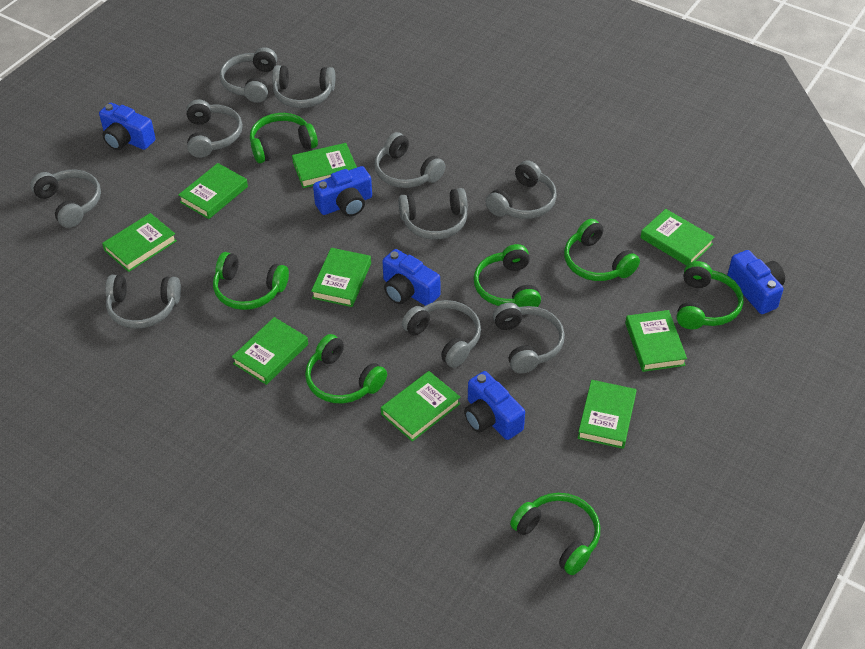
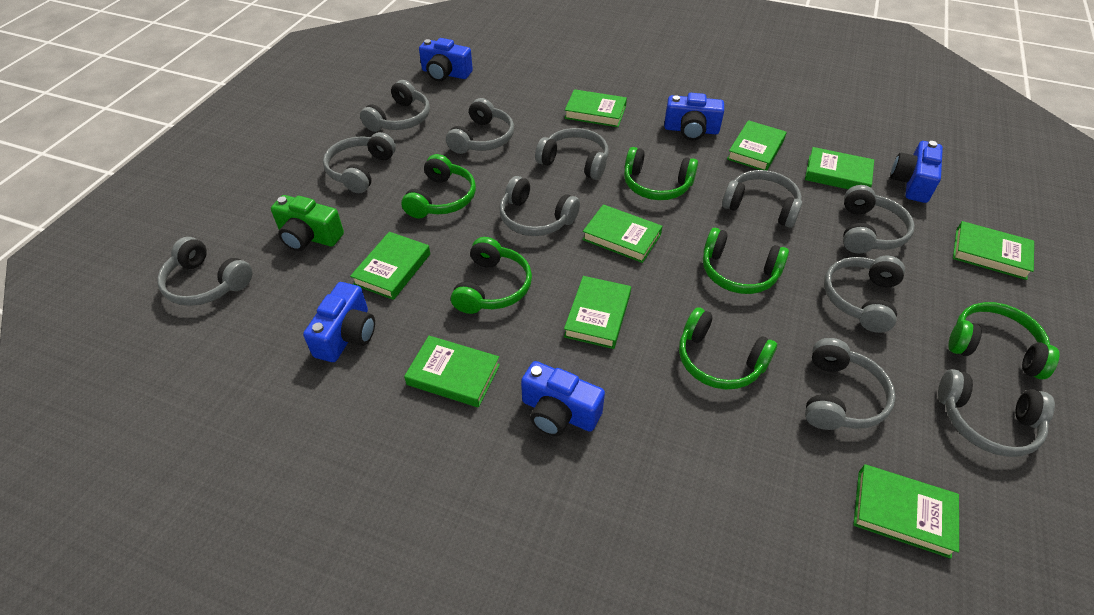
green camera: 0 -> 1
green headphones: 7 -> 6
grey headphones: 10 -> 11

